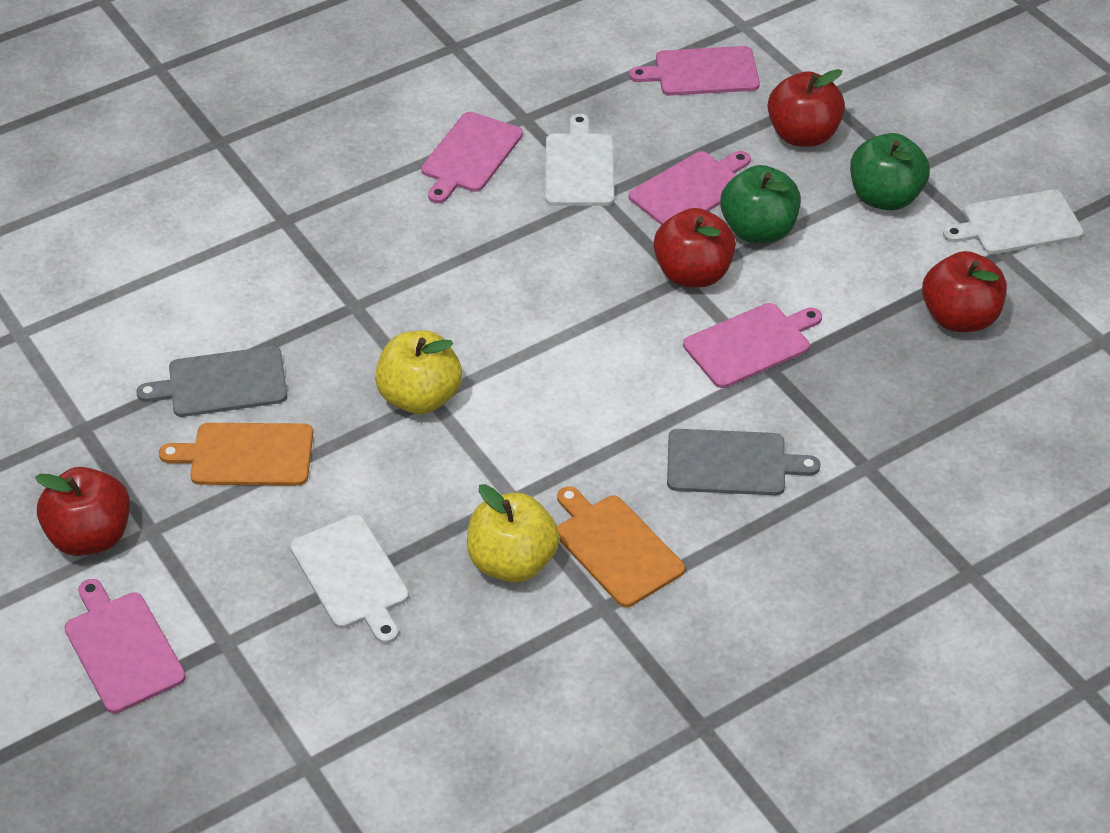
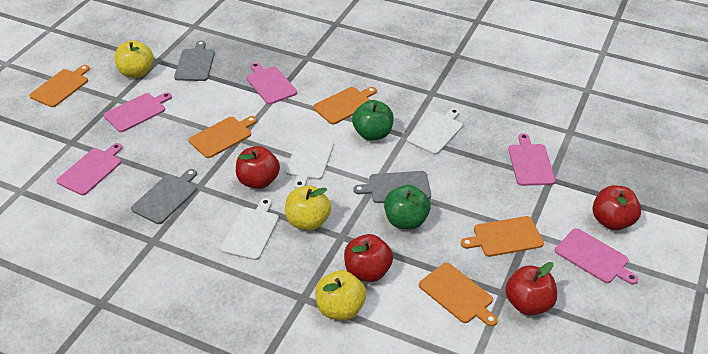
grey cutting board: 2 -> 3
orange cutting board: 2 -> 5
yellow apple: 2 -> 3

